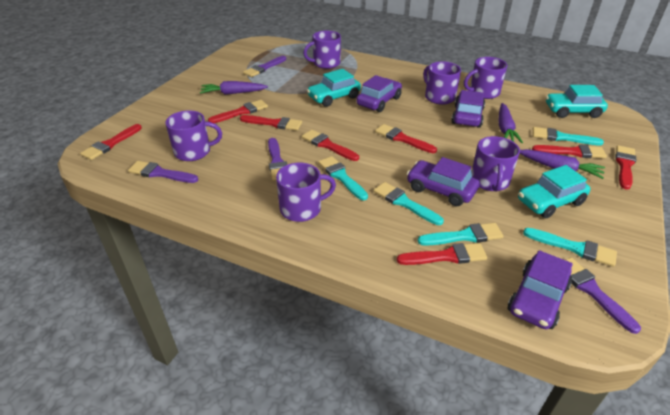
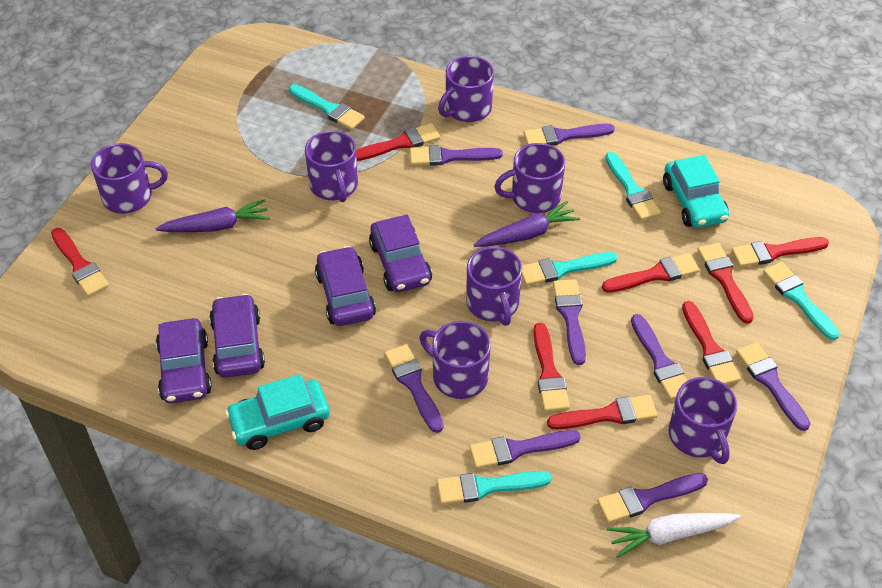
purple brush: 4 -> 8
purple carrot: 3 -> 2
purple mug: 6 -> 7
turquoise car: 3 -> 2
white carrot: 0 -> 1

